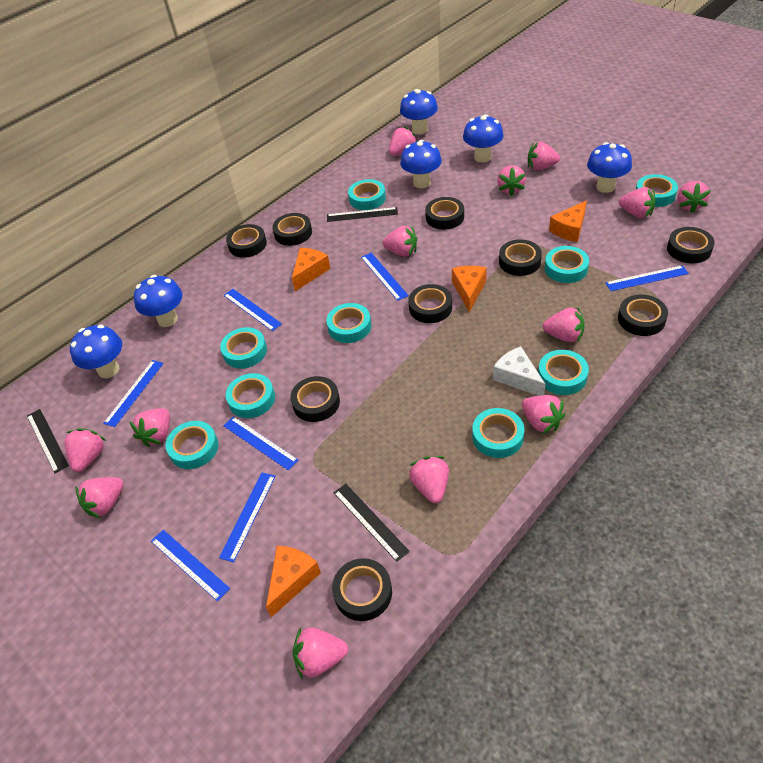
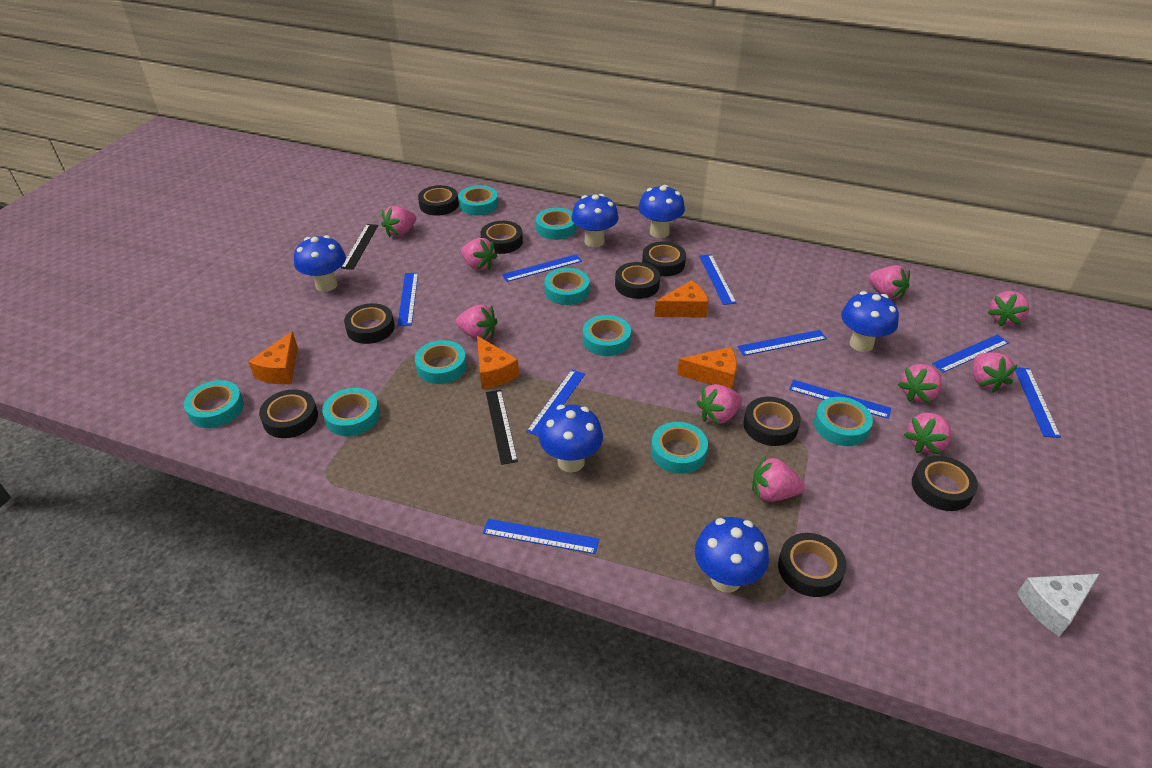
black ruler: 3 -> 2
blue ruler: 7 -> 9
pink strawberry: 13 -> 10

